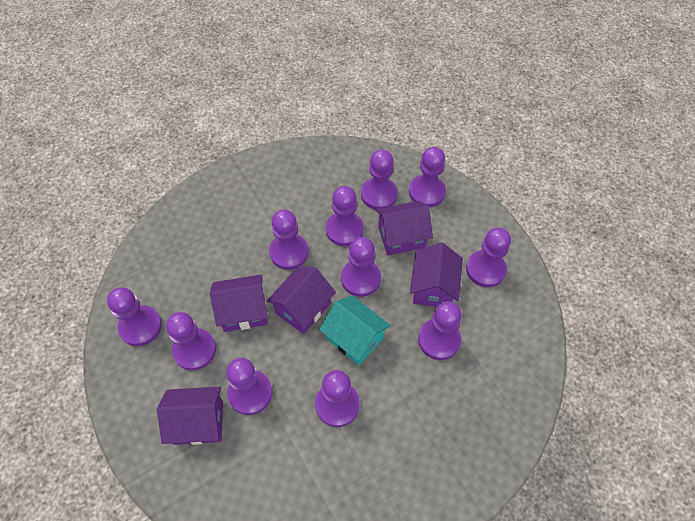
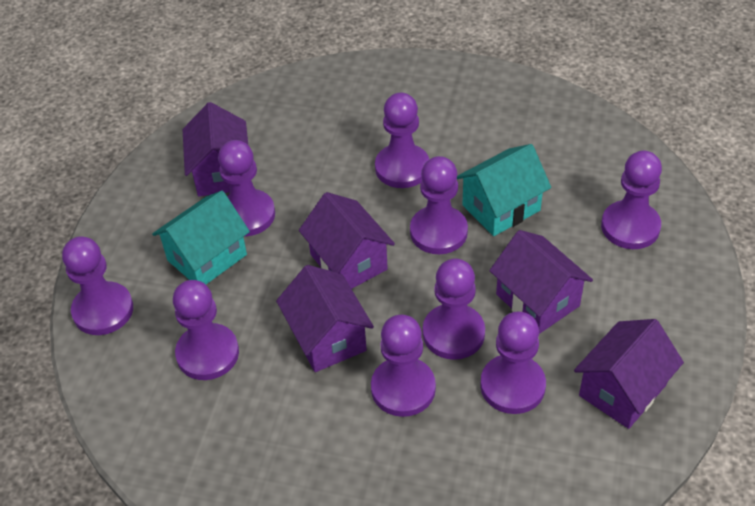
purple pawn: 11 -> 9
turquoise house: 1 -> 2

